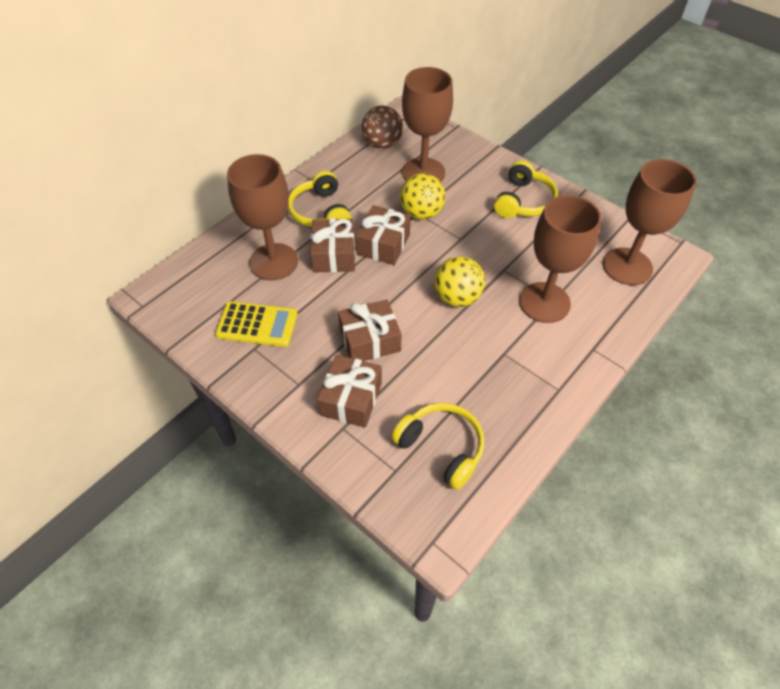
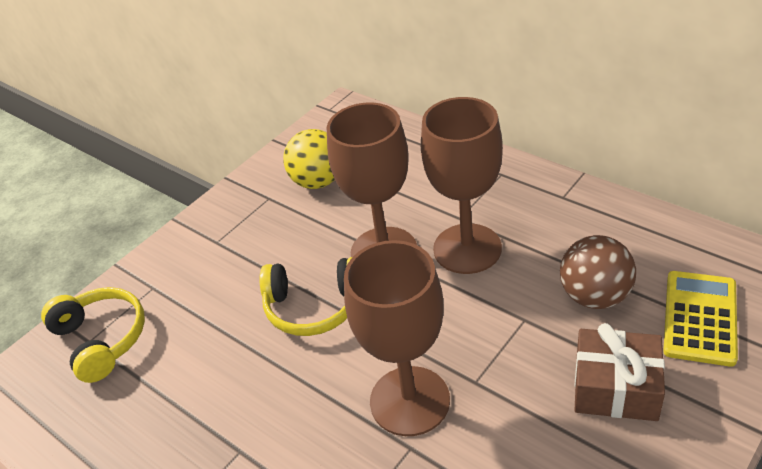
brown gift: 4 -> 1
brown goblet: 4 -> 3
yellow ball: 2 -> 1
yellow headphones: 3 -> 2

